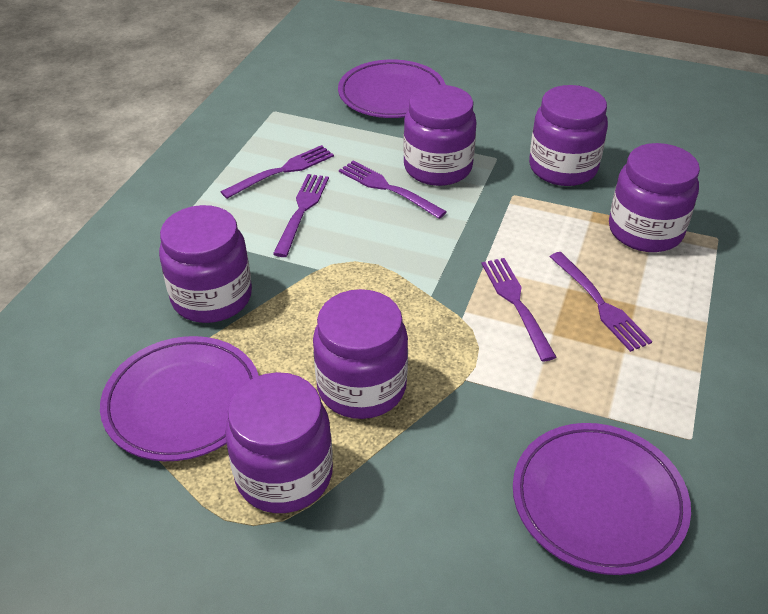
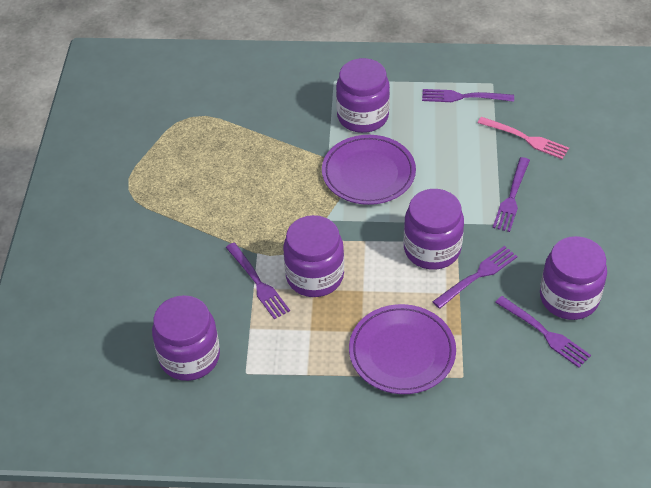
pink fork: 0 -> 1
purple jar: 6 -> 5
purple plate: 3 -> 2

